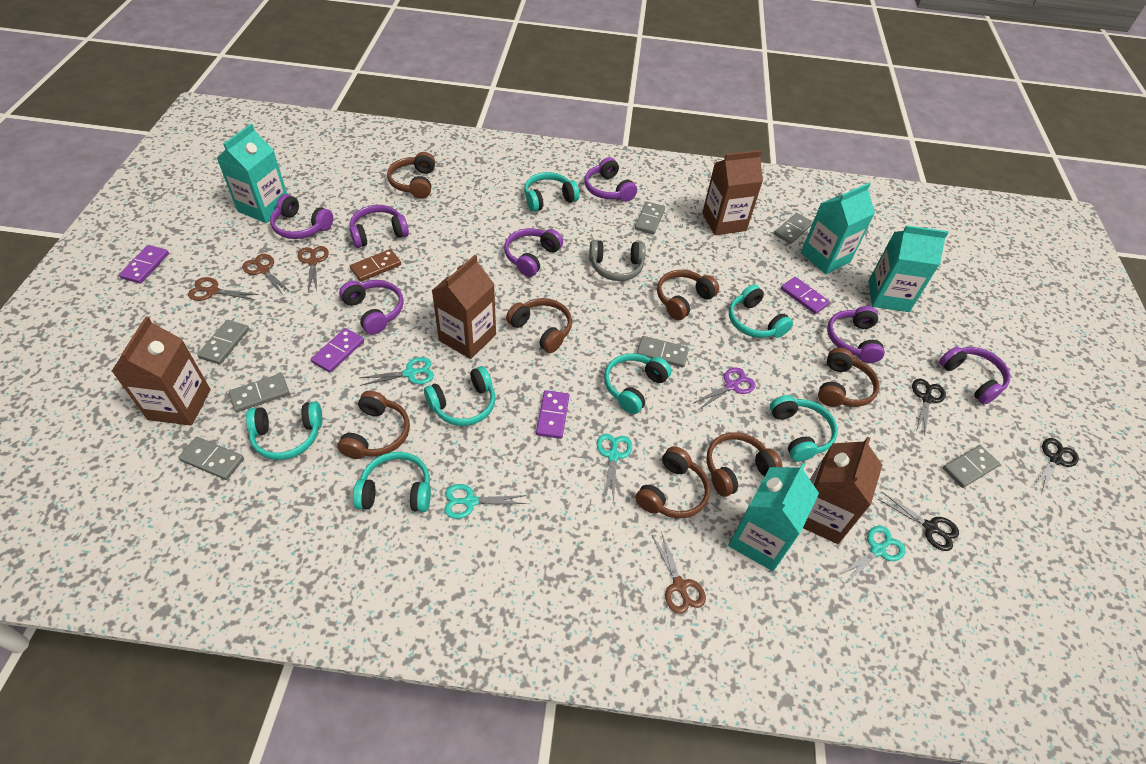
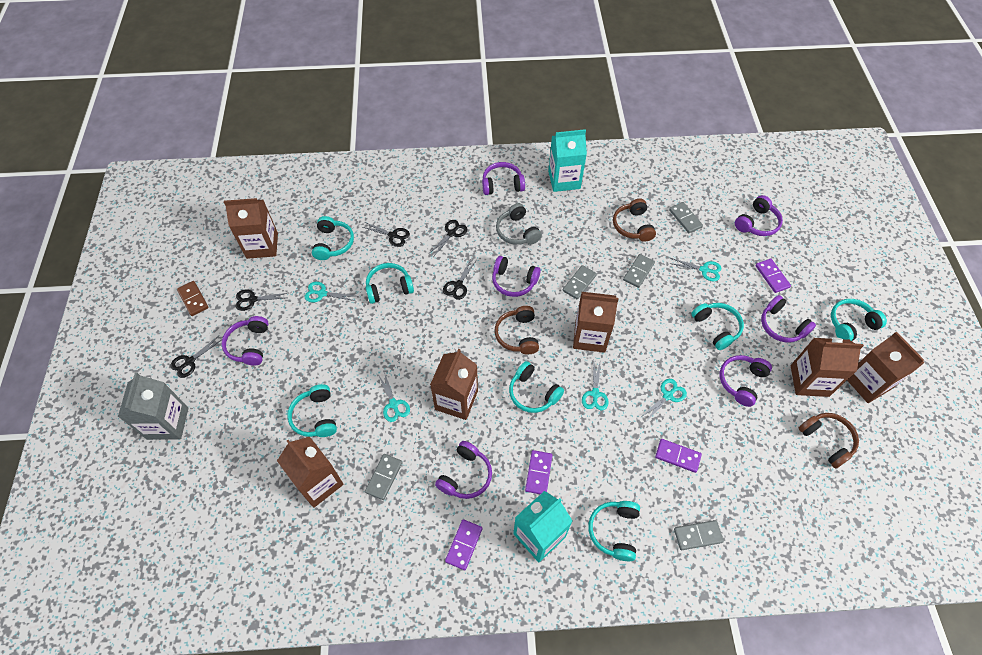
black scissors: 3 -> 5
brown carton: 4 -> 6
brown headphones: 7 -> 3
brown scissors: 4 -> 0
grey carton: 0 -> 1
grey domino: 7 -> 5
purple scissors: 1 -> 0
turquoise carton: 4 -> 2
turquoise scissors: 4 -> 5

